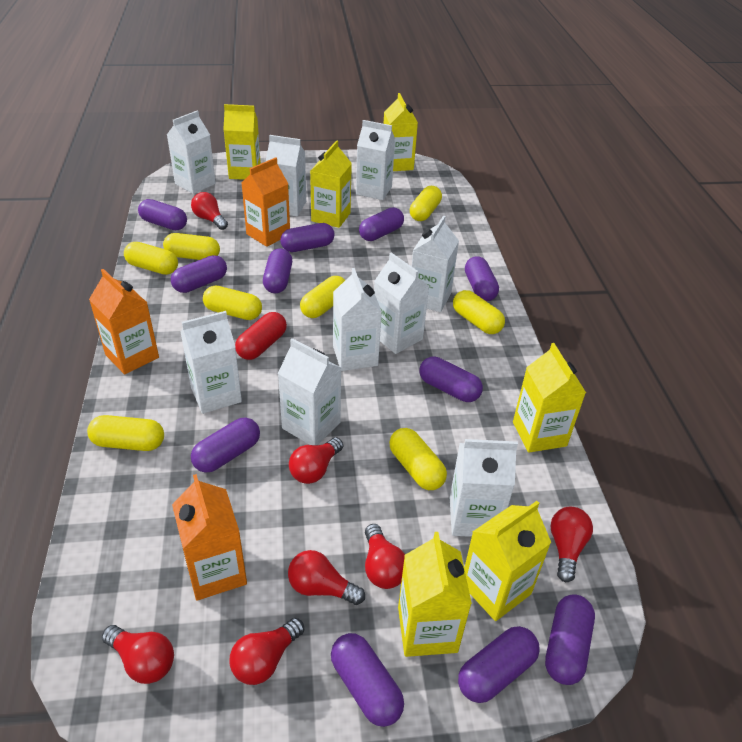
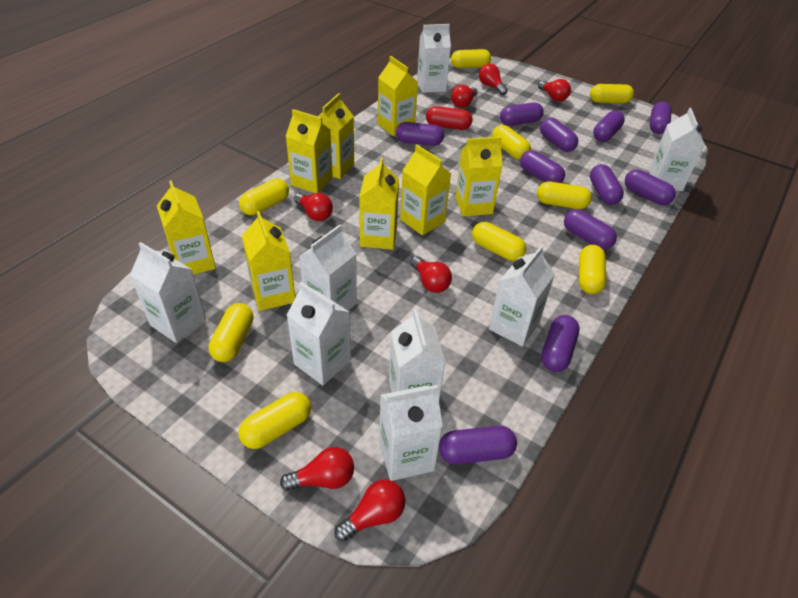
orange carton: 3 -> 0
white carton: 9 -> 8
yellow capsule: 8 -> 9
yellow carton: 6 -> 8

